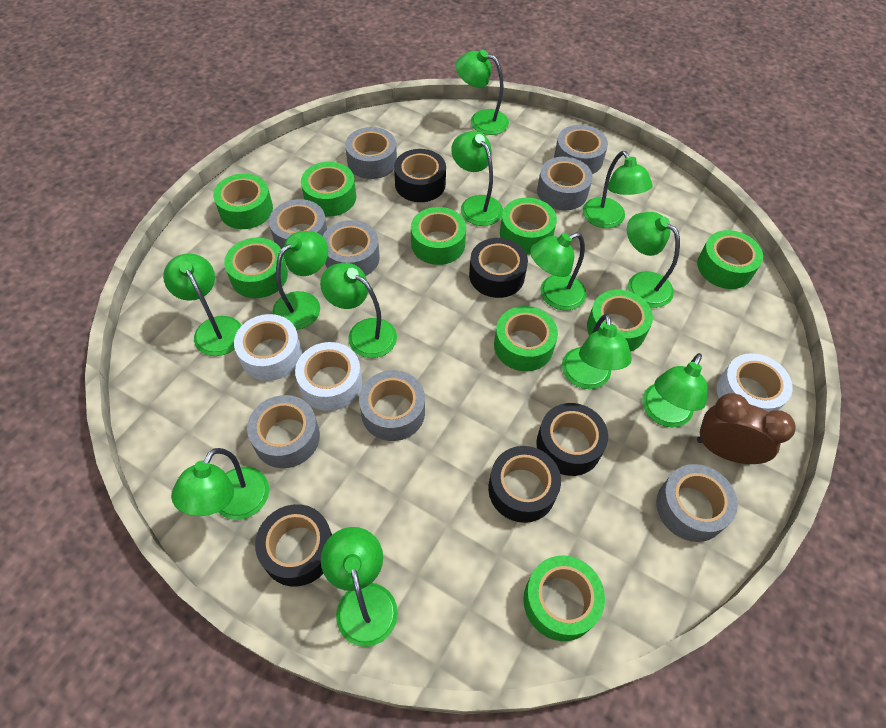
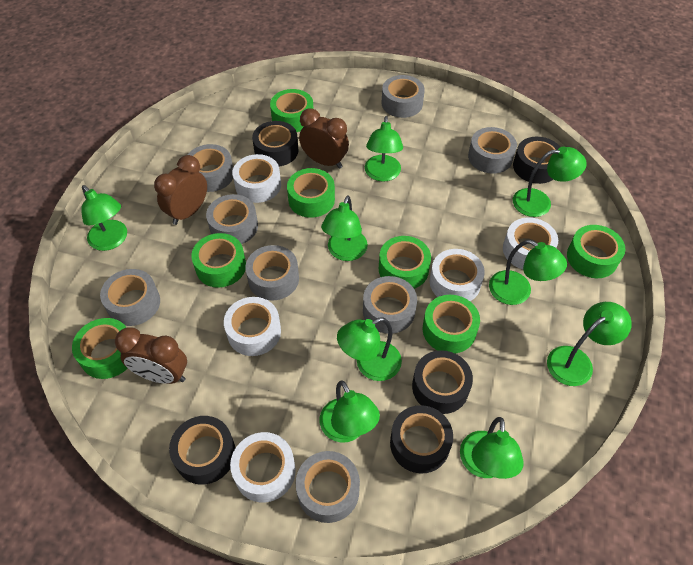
brown clock: 1 -> 3
green lamp: 12 -> 9
green tape: 9 -> 7
white tape: 3 -> 5

